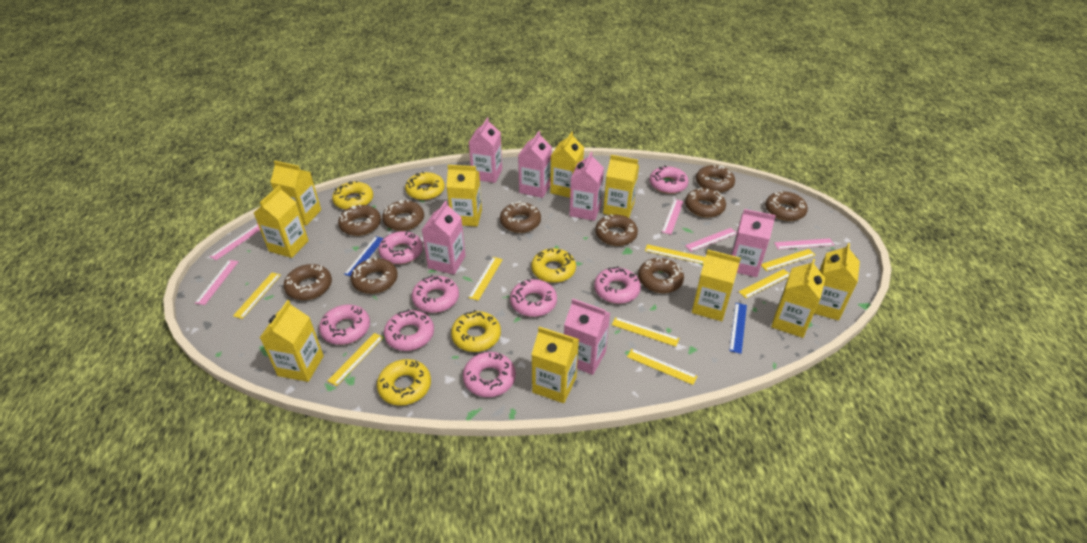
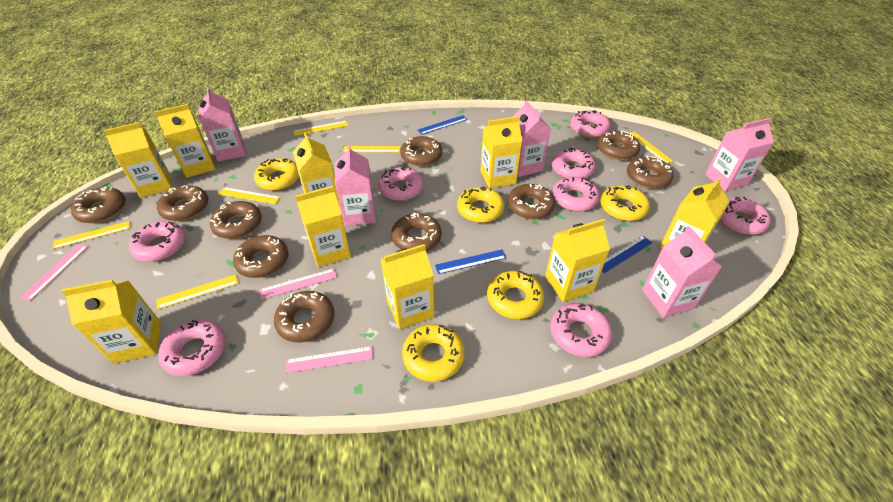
blue ruler: 2 -> 3
pink carton: 6 -> 5
pink ruler: 5 -> 3
yellow carton: 10 -> 9
yellow ruler: 8 -> 6

